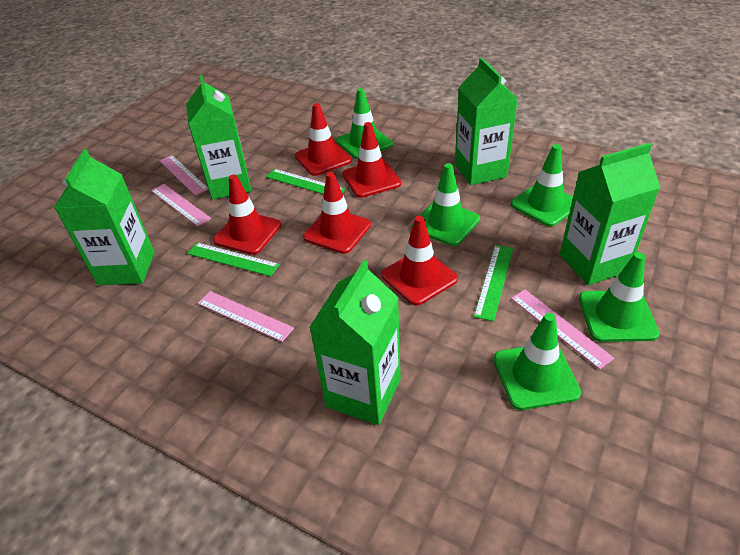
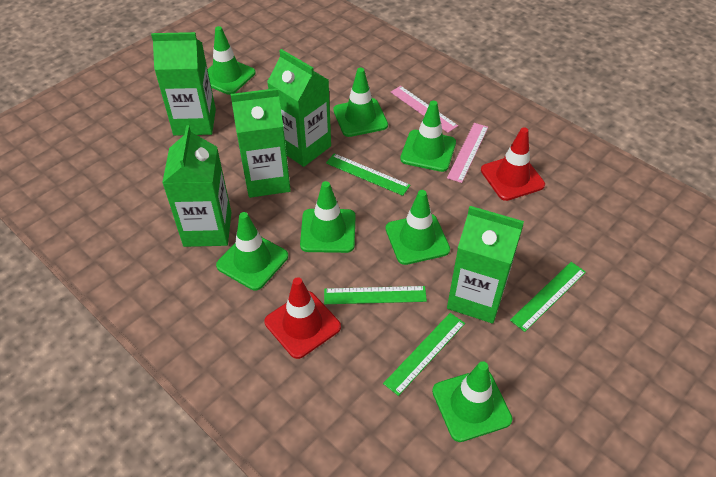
green ruler: 3 -> 4
green traffic cone: 5 -> 7
pink ruler: 4 -> 2
red traffic cone: 5 -> 2

